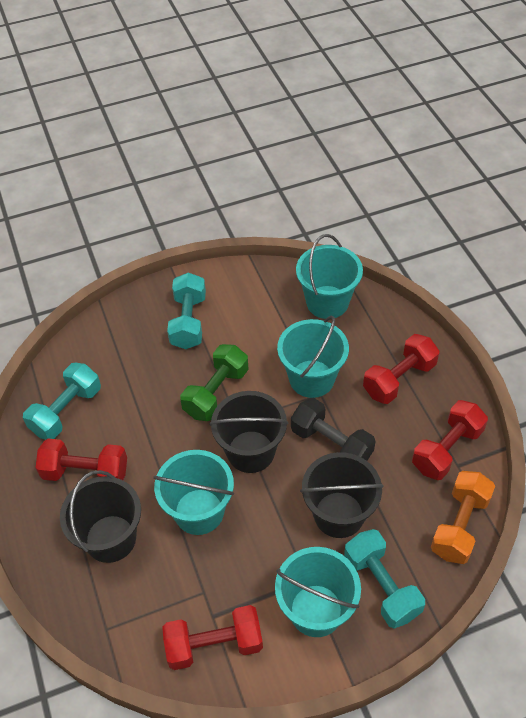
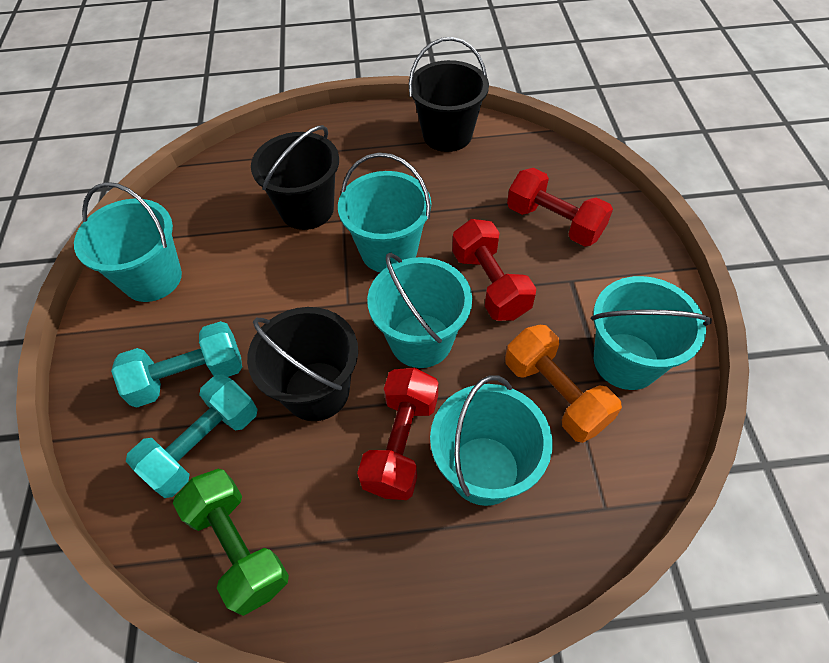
black dumbbell: 1 -> 0
red dumbbell: 4 -> 3
turquoise bucket: 4 -> 5
turquoise dumbbell: 3 -> 2

